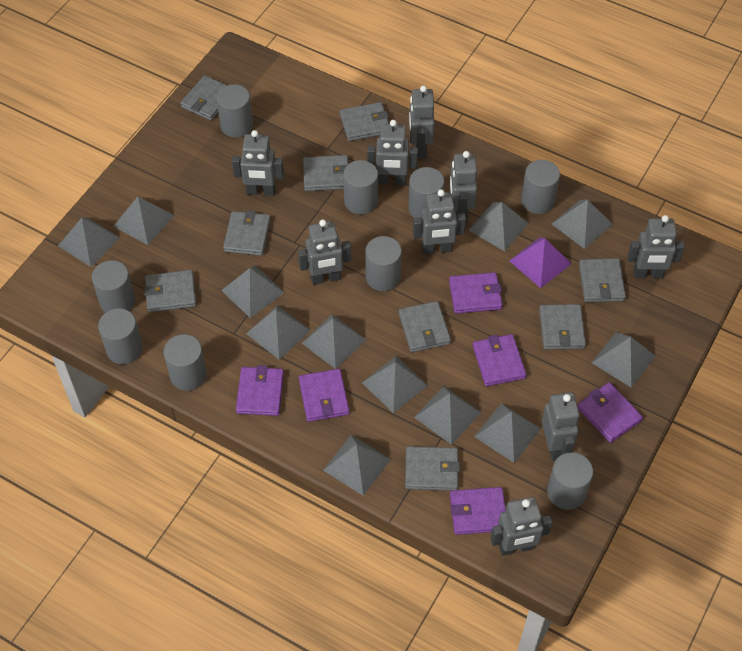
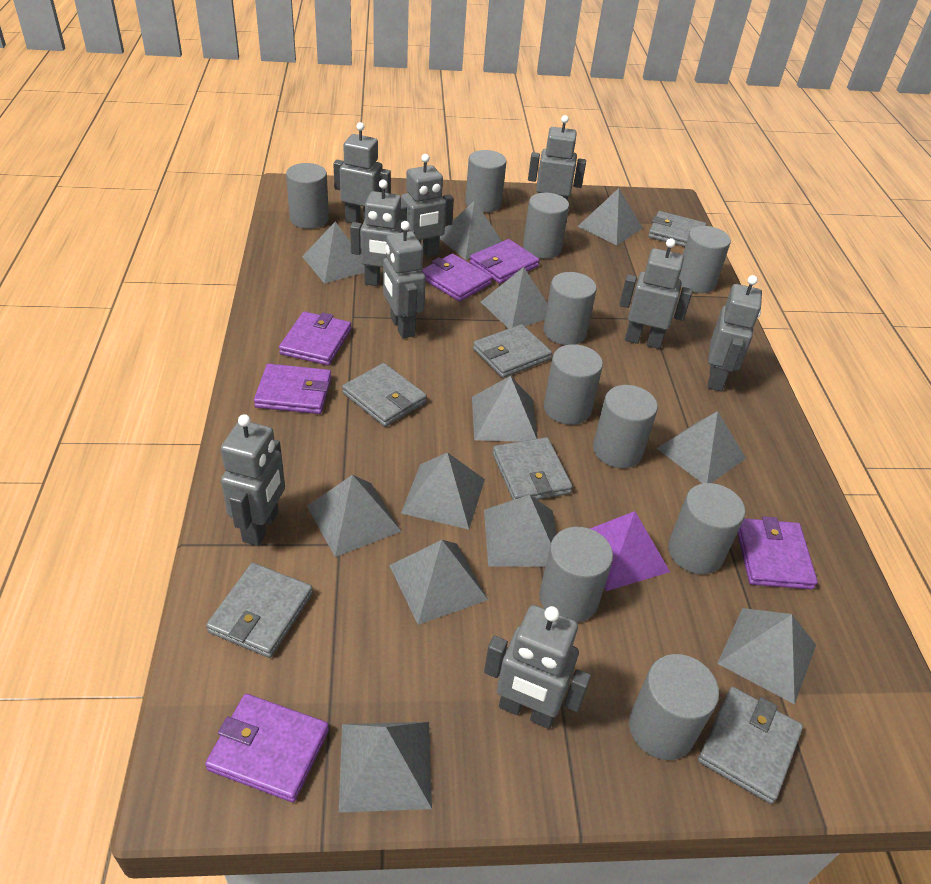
grey cylinder: 9 -> 10
grey wallet: 9 -> 6

